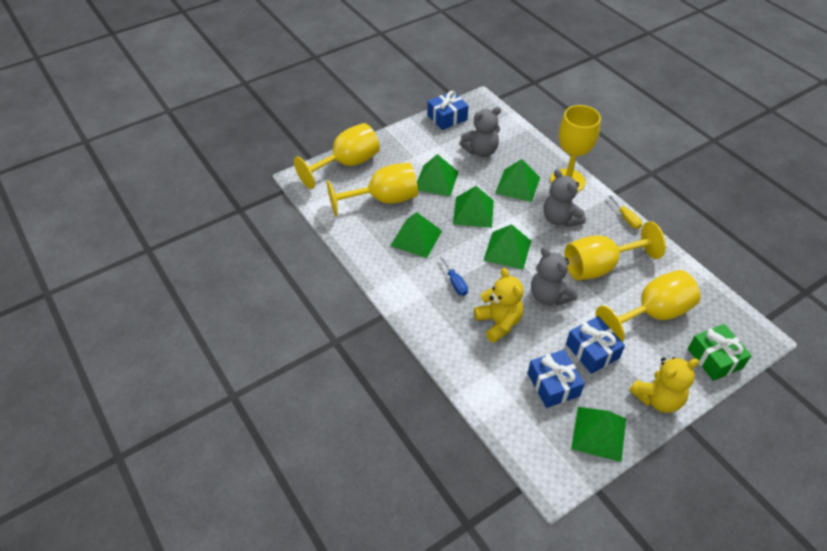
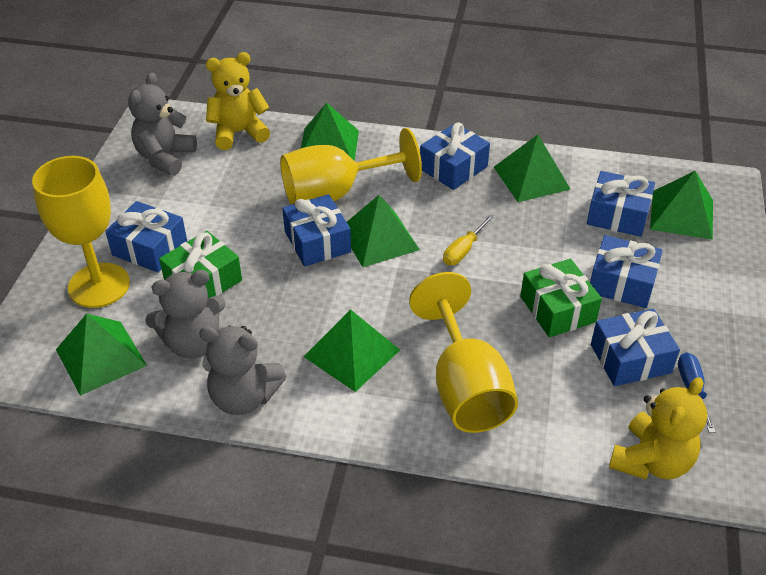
blue gift: 3 -> 6
green gift: 1 -> 2
yellow goblet: 5 -> 3

